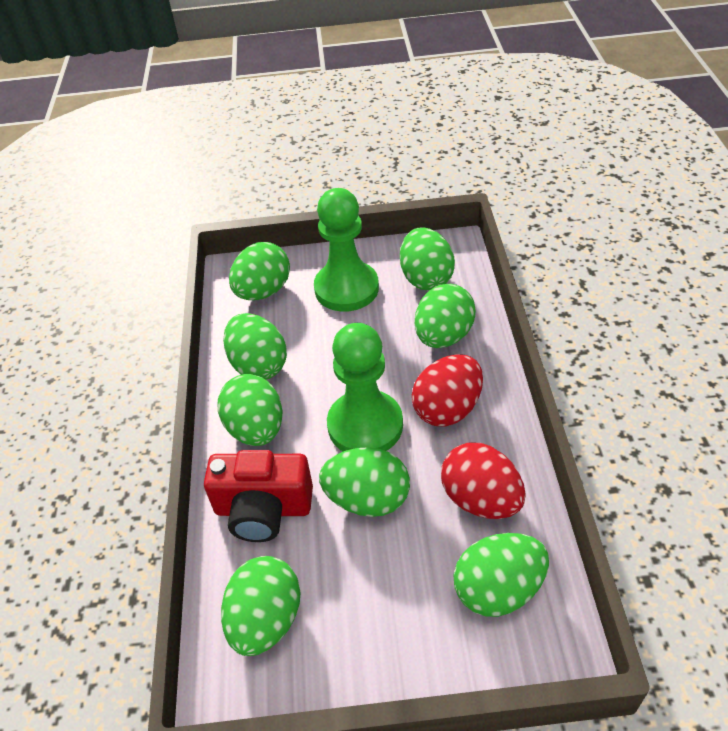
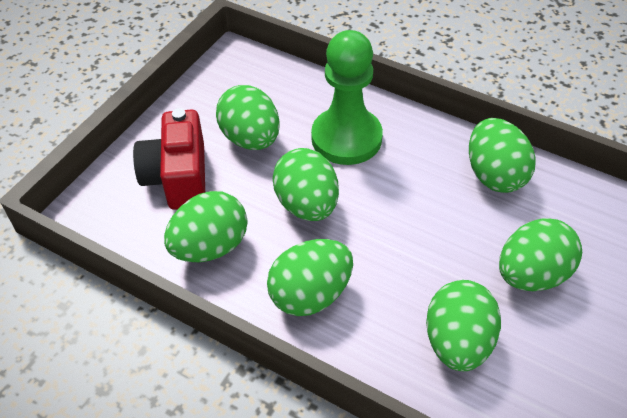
green egg: 8 -> 7
green pawn: 2 -> 1
red egg: 2 -> 0

